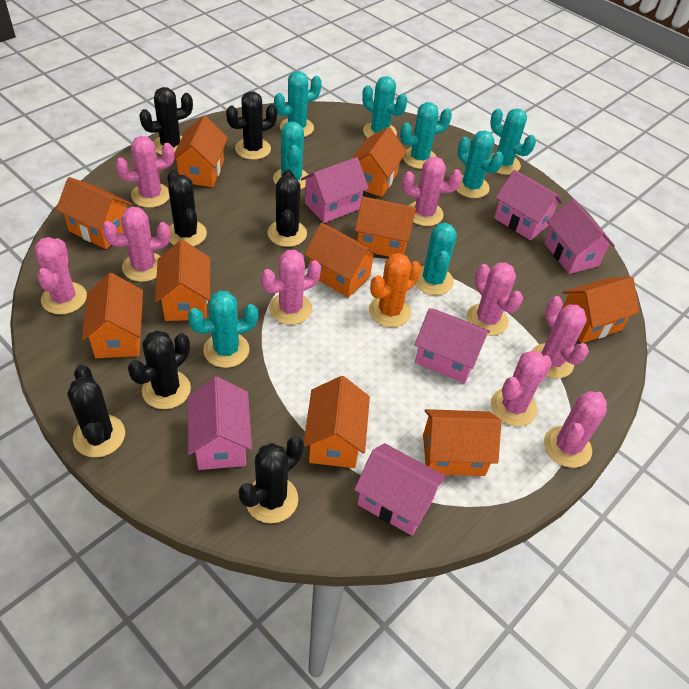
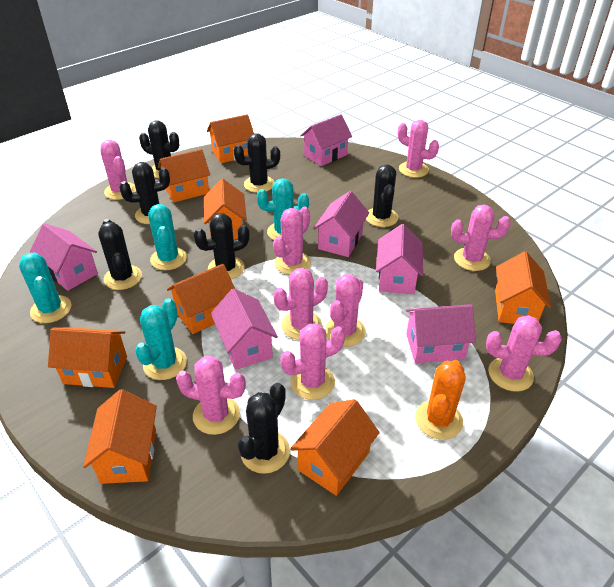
orange house: 10 -> 8
turquoise cactus: 8 -> 4

